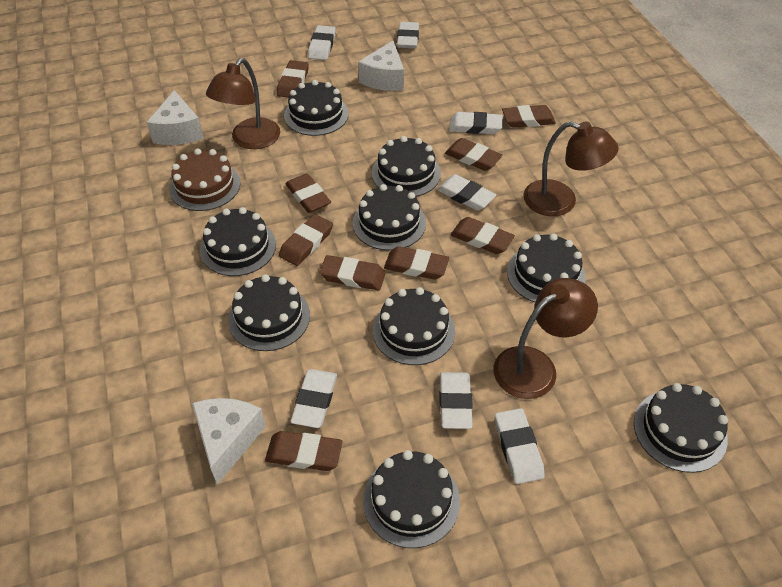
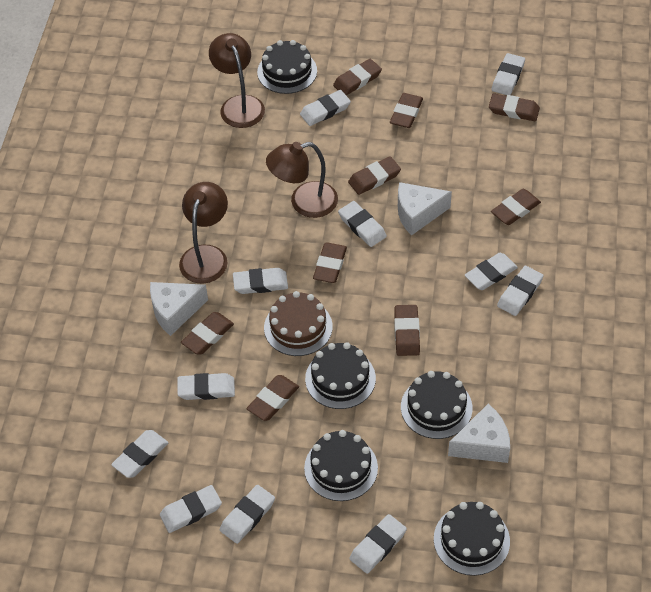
black cake: 9 -> 5
white eraser: 7 -> 11

